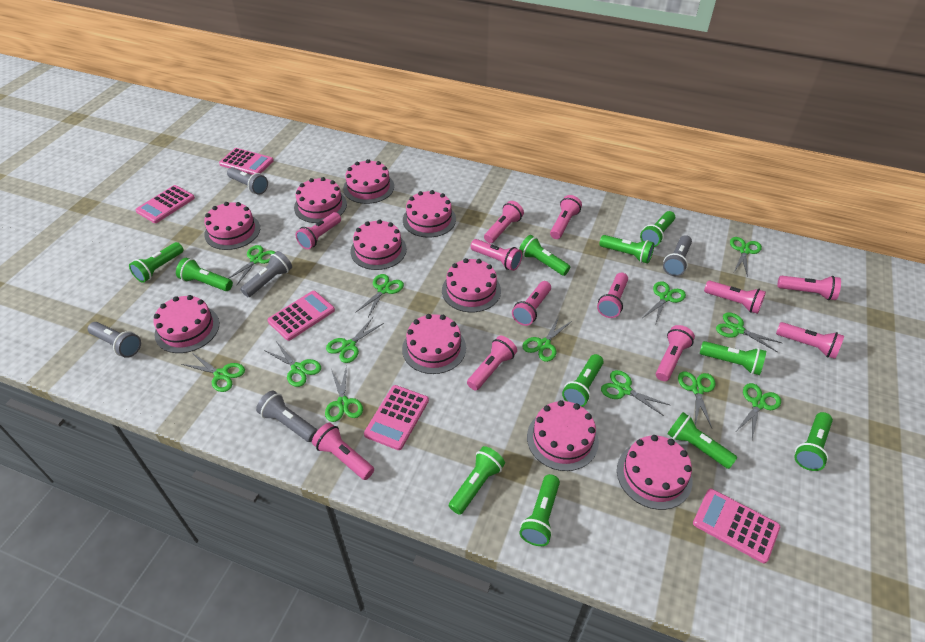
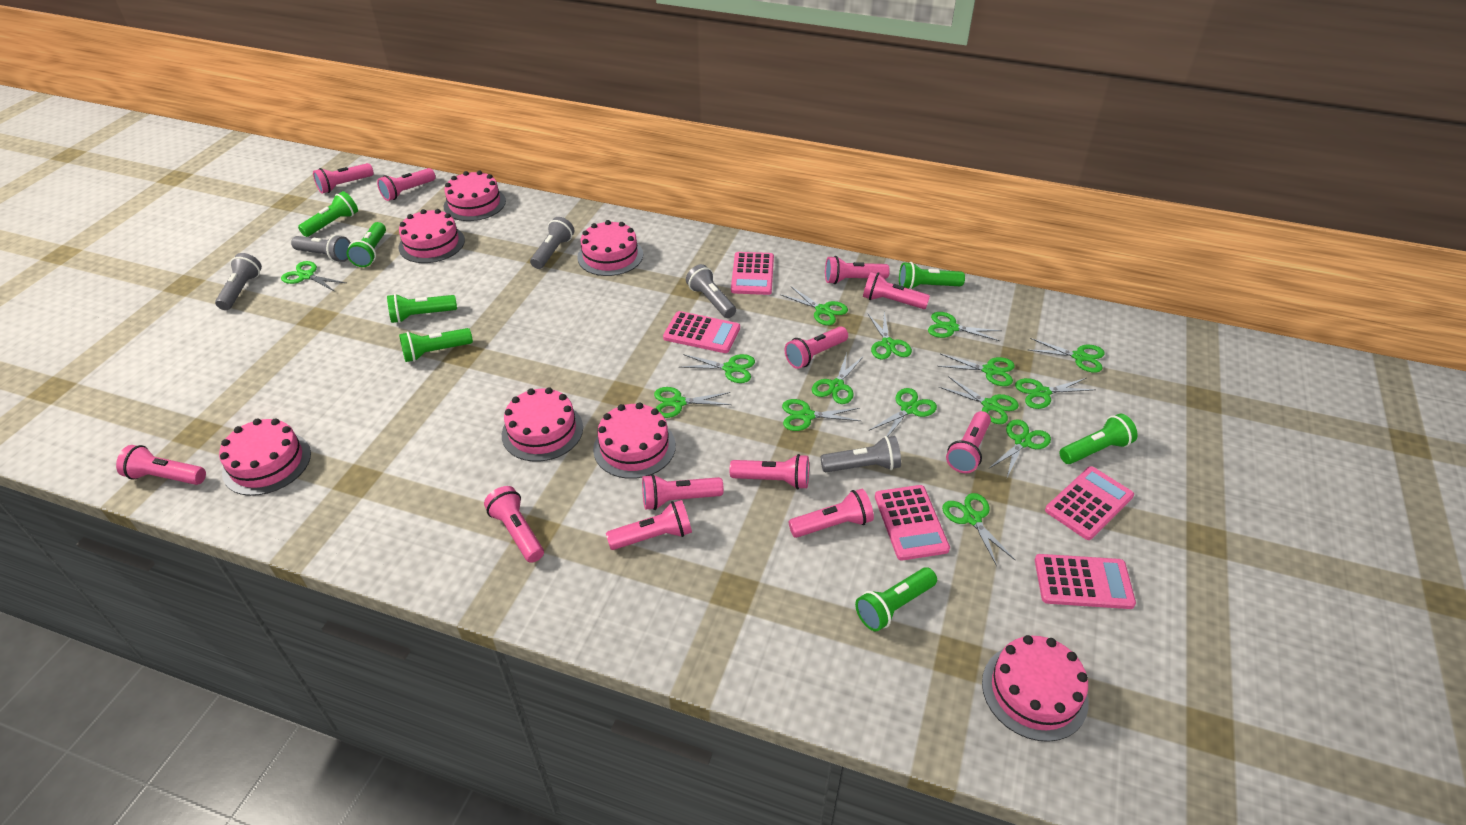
green flashlight: 11 -> 7
green scissors: 13 -> 15
pink cake: 10 -> 7

